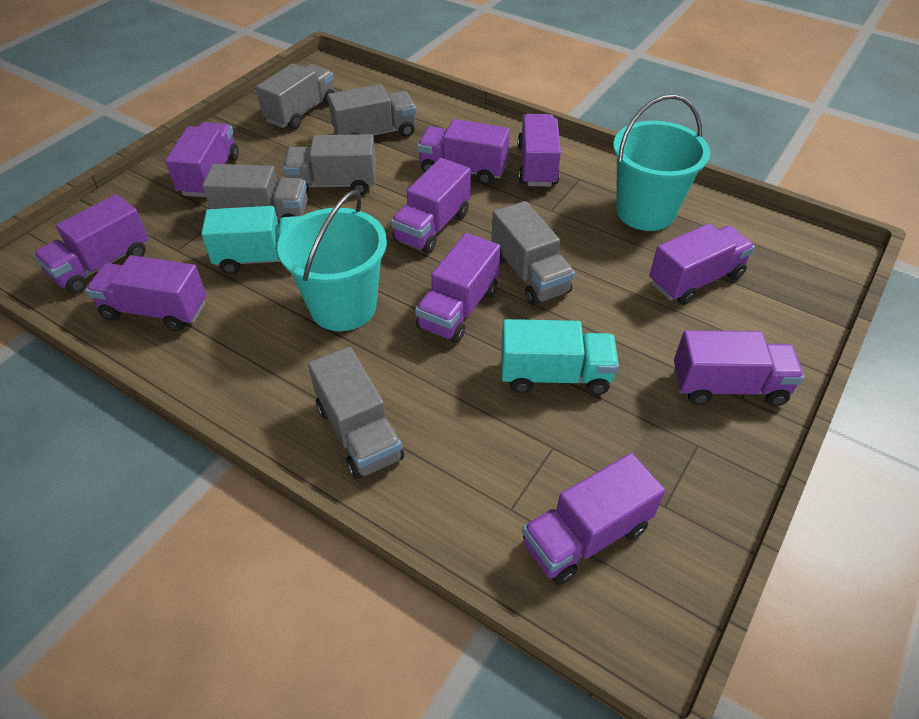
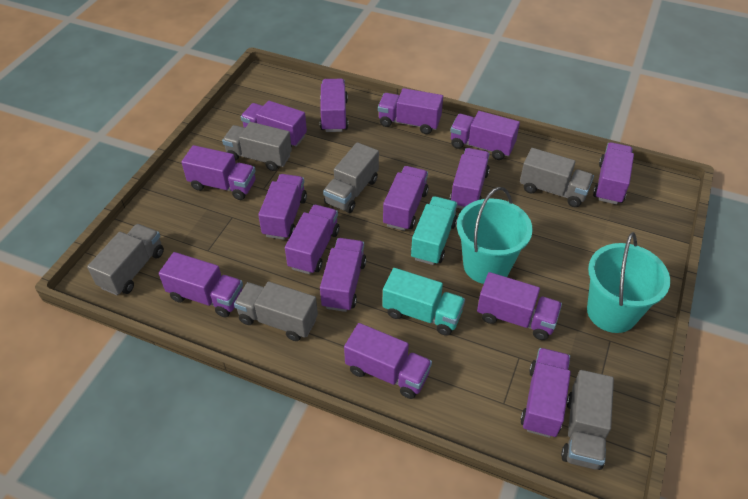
purple truck: 10 -> 15

